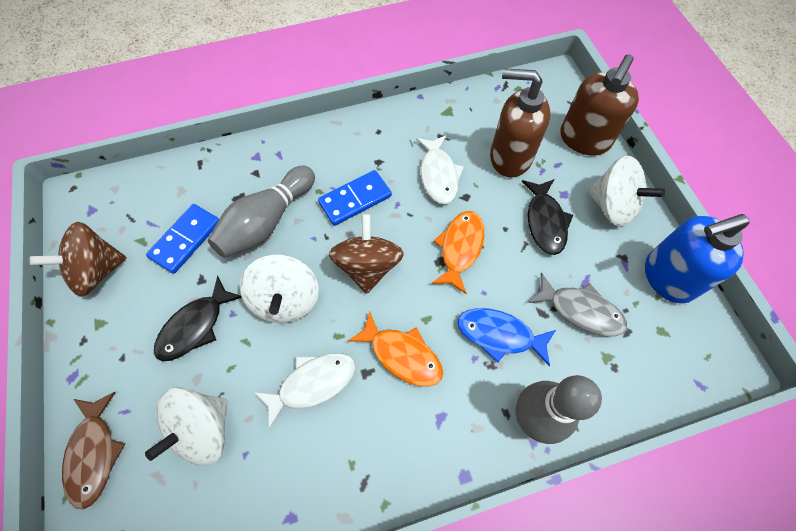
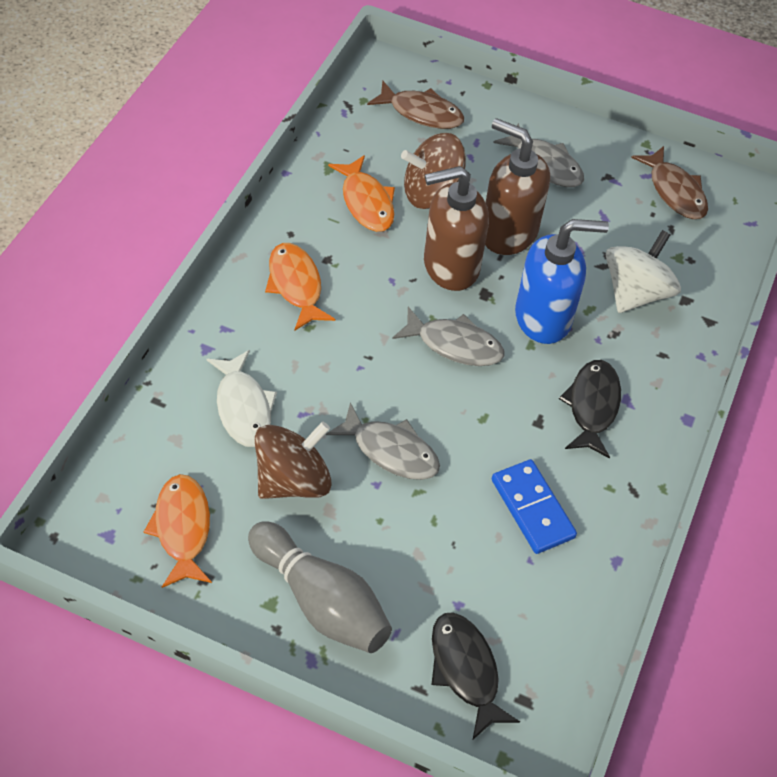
blue domino: 2 -> 1
blue fish: 1 -> 0
brown fish: 1 -> 2
grey bowling pin: 2 -> 1
grey fish: 1 -> 3
orange fish: 2 -> 3
white fish: 2 -> 1
white spinning top: 3 -> 1

